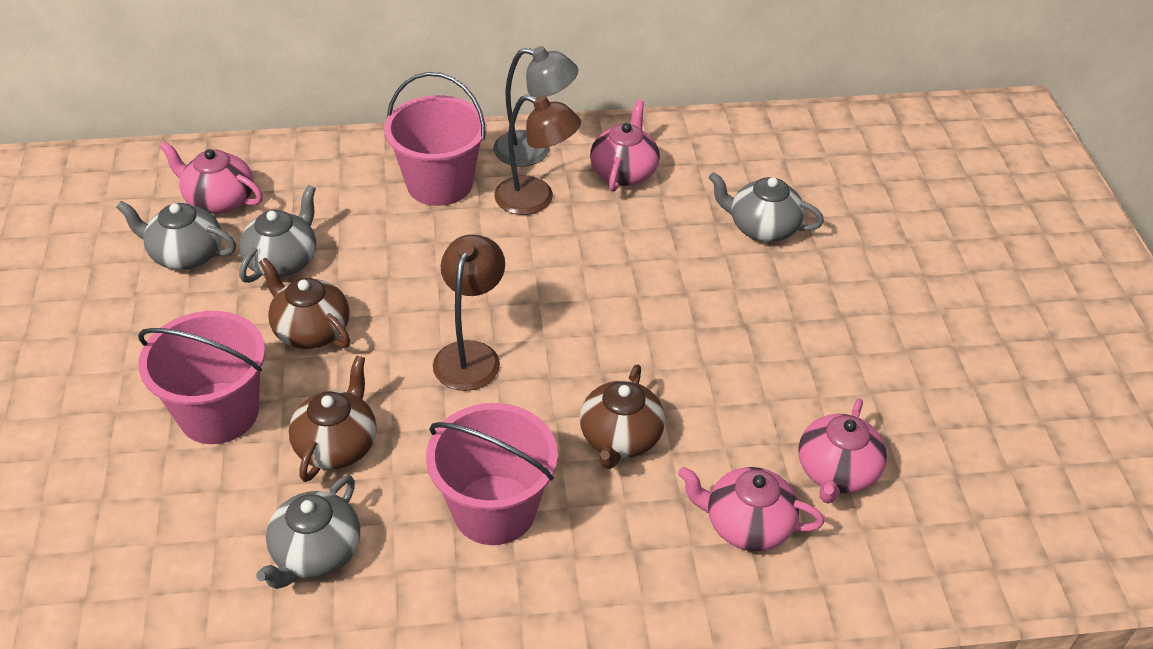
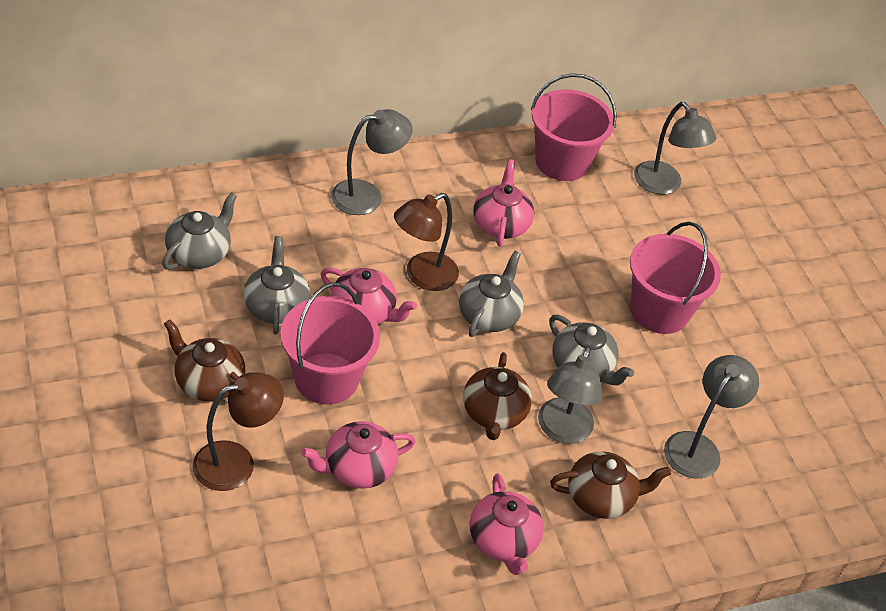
grey lamp: 1 -> 4

